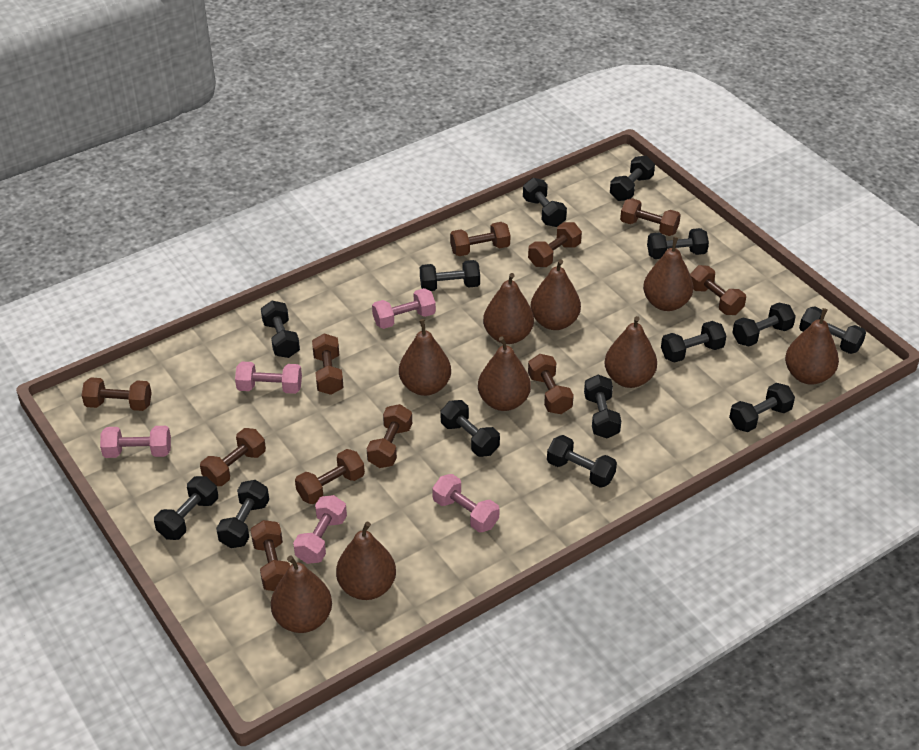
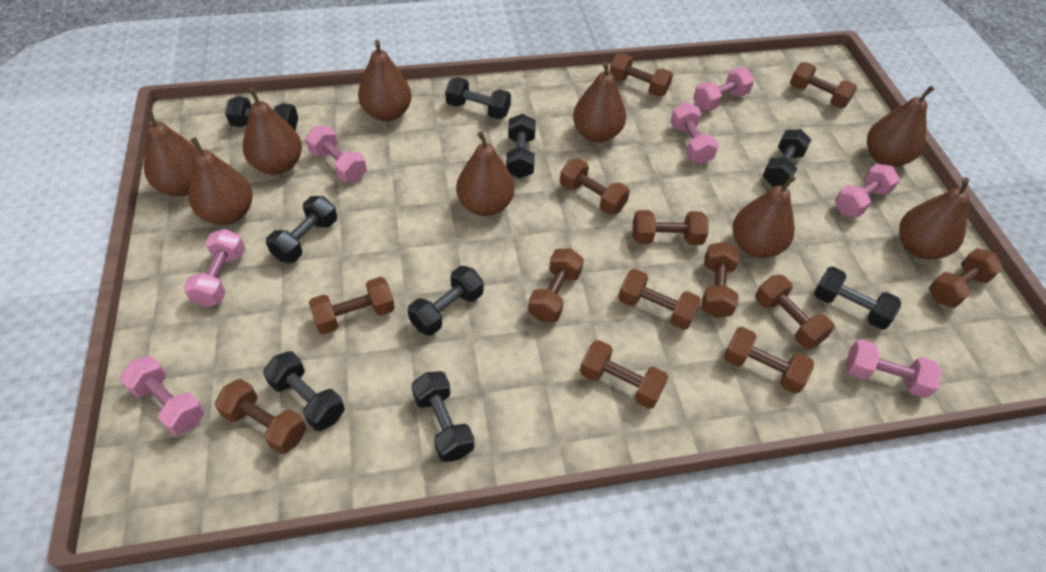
black dumbbell: 14 -> 9
brown dumbbell: 11 -> 13
pink dumbbell: 5 -> 7

